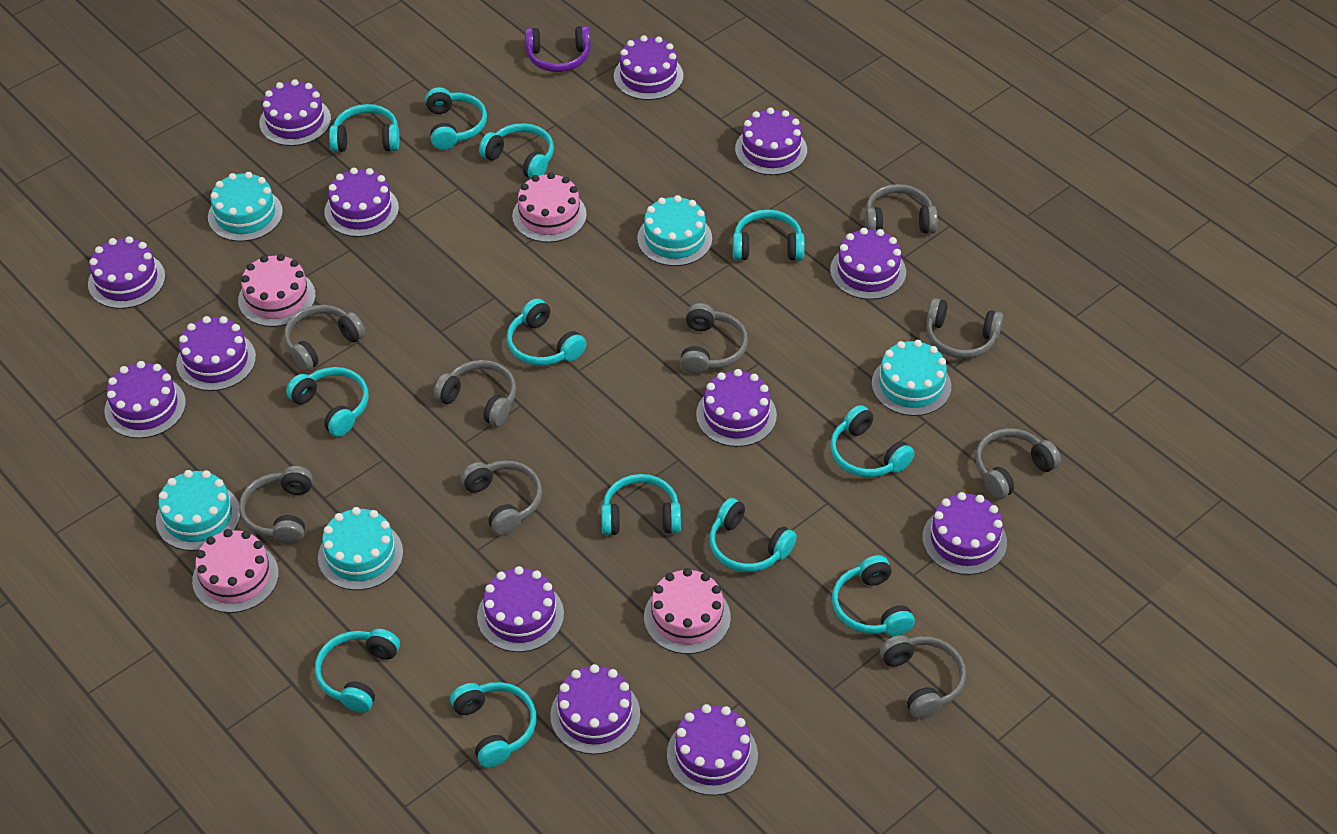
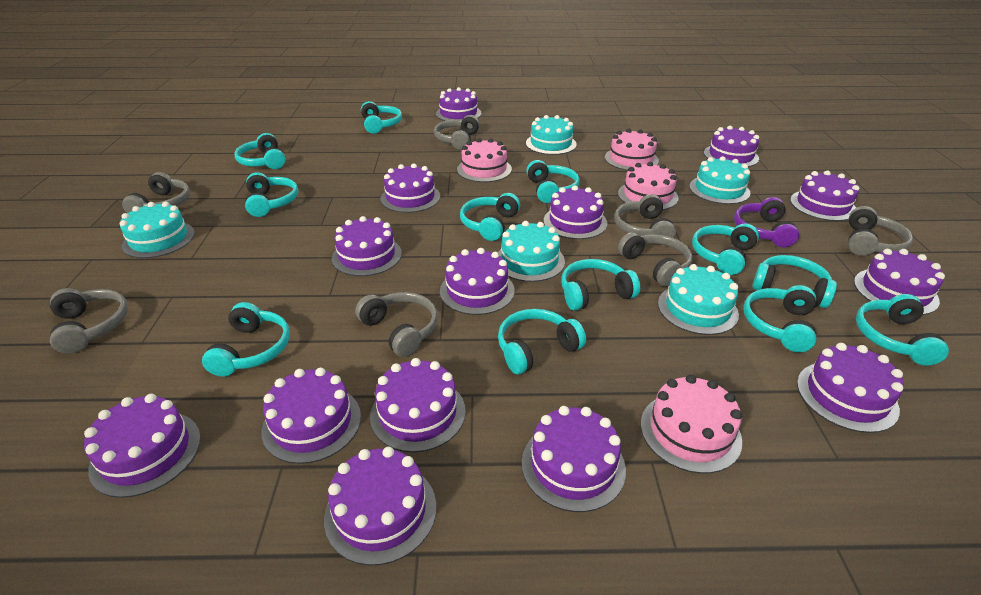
grey headphones: 9 -> 7
purple cake: 13 -> 14

